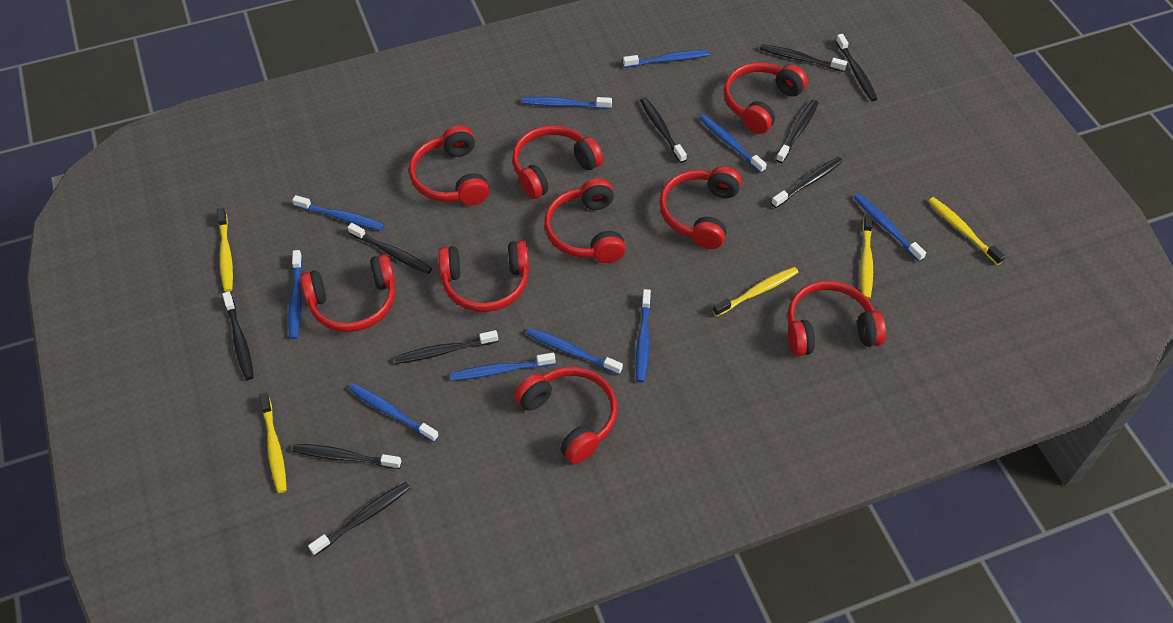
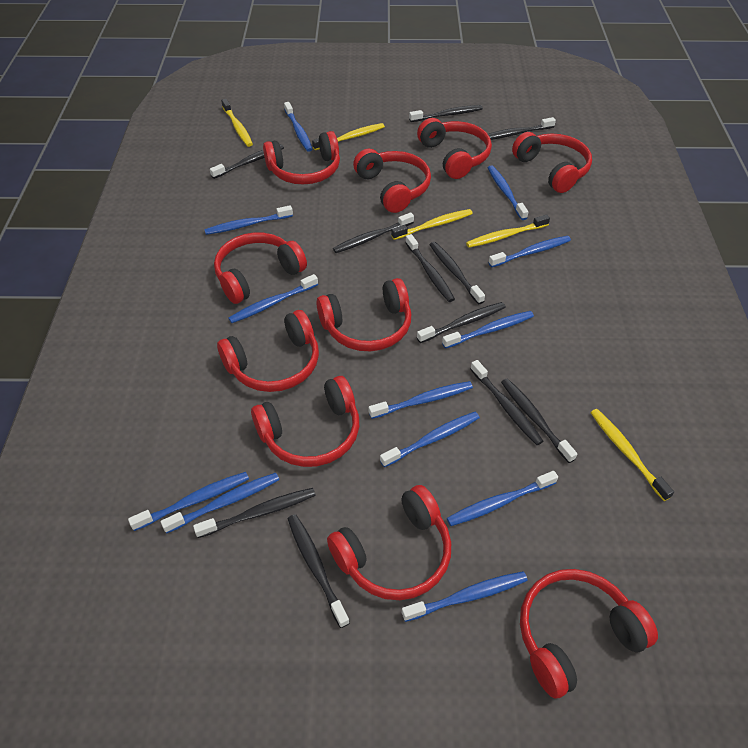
black toothbrush: 10 -> 11
blue toothbrush: 10 -> 12
red headphones: 9 -> 10

